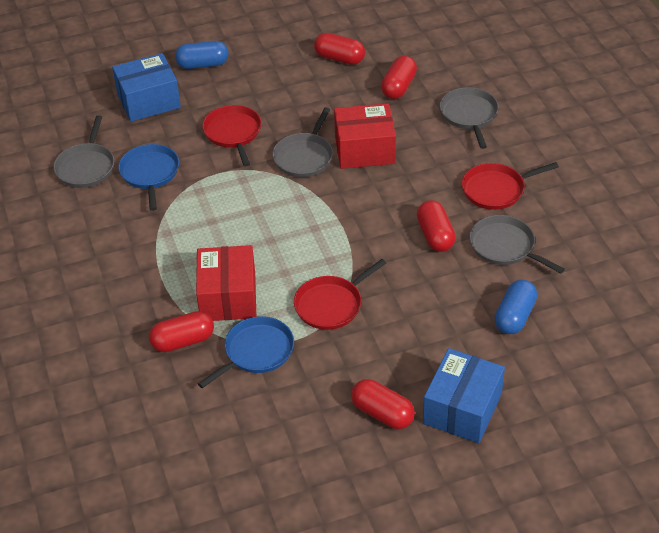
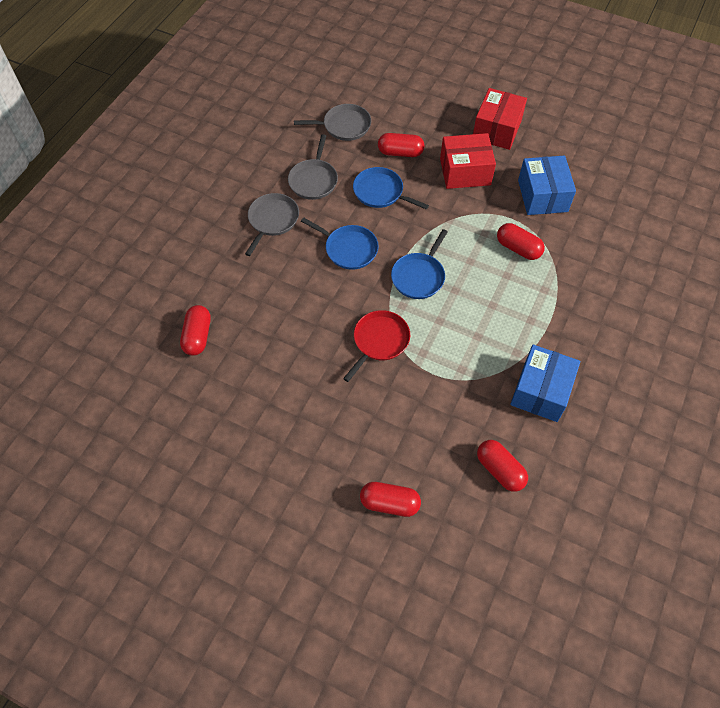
blue capsule: 2 -> 0
blue pan: 2 -> 3
grey pan: 4 -> 3
red pan: 3 -> 1

